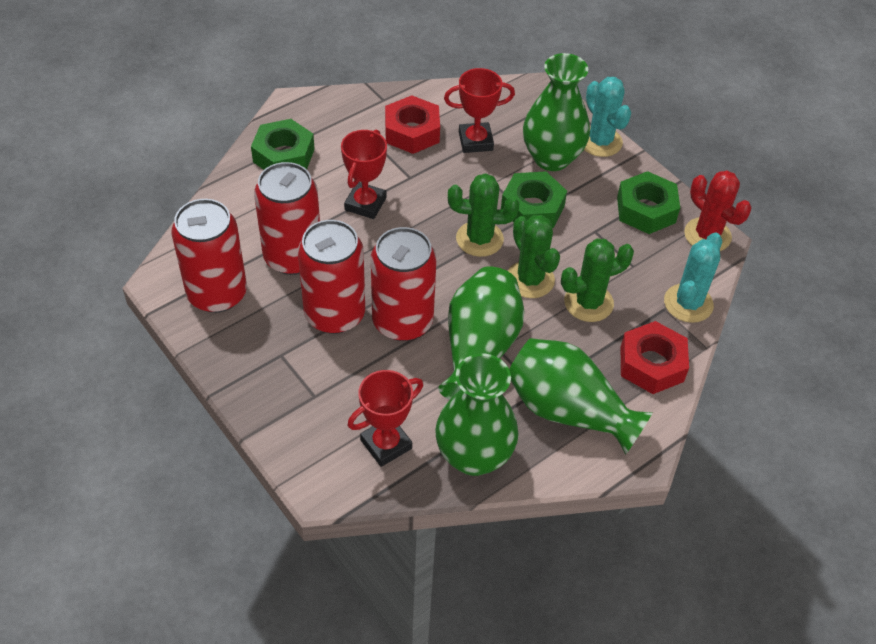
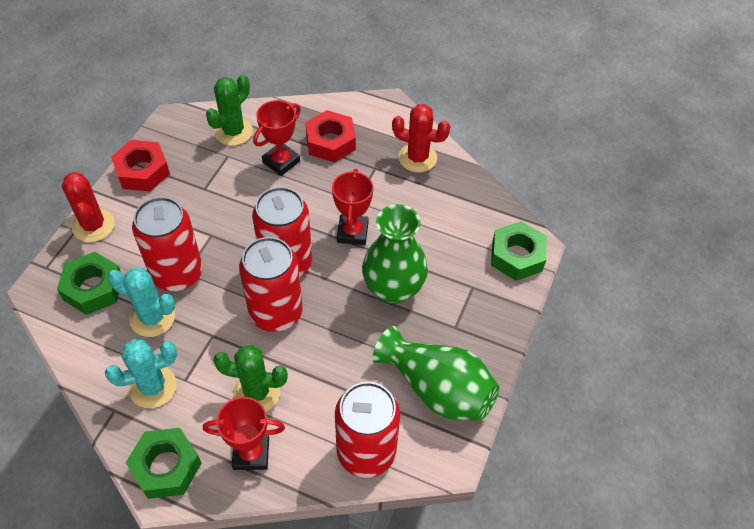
green cactus: 3 -> 2
green vase: 4 -> 2
red cactus: 1 -> 2

